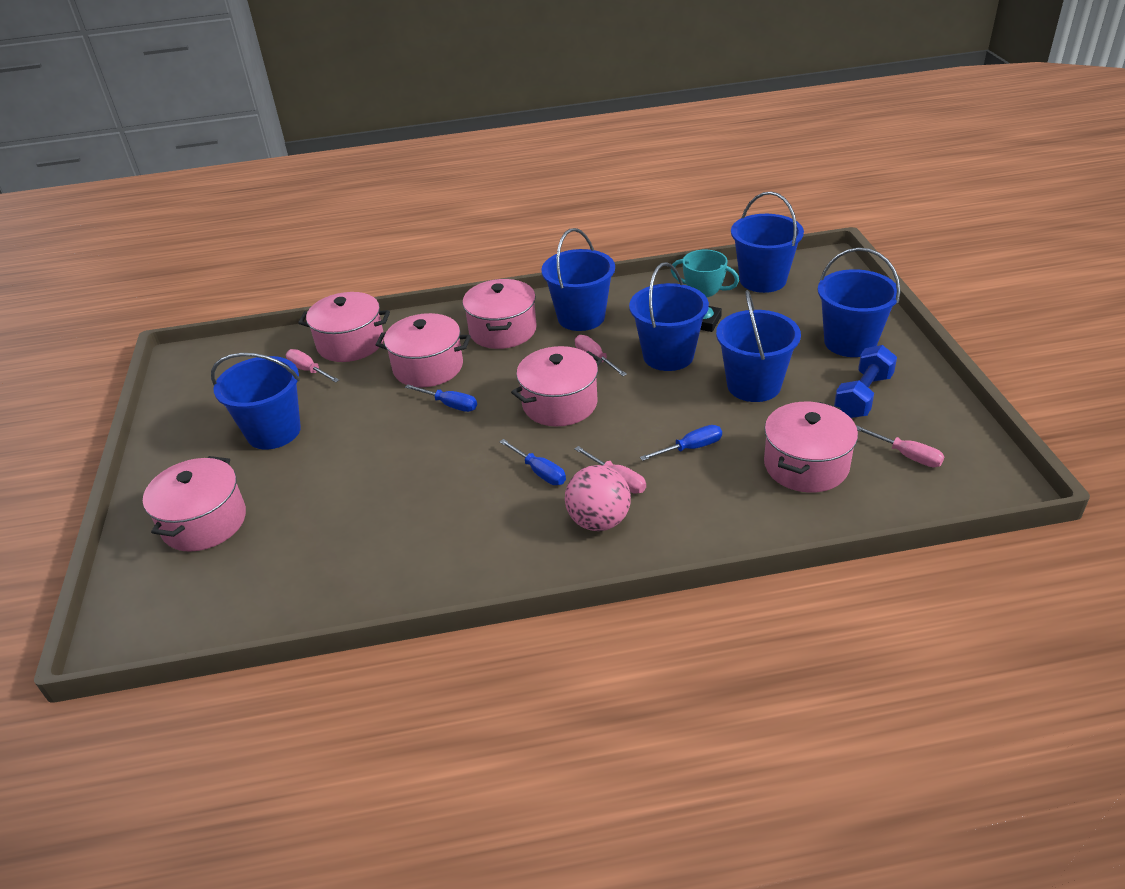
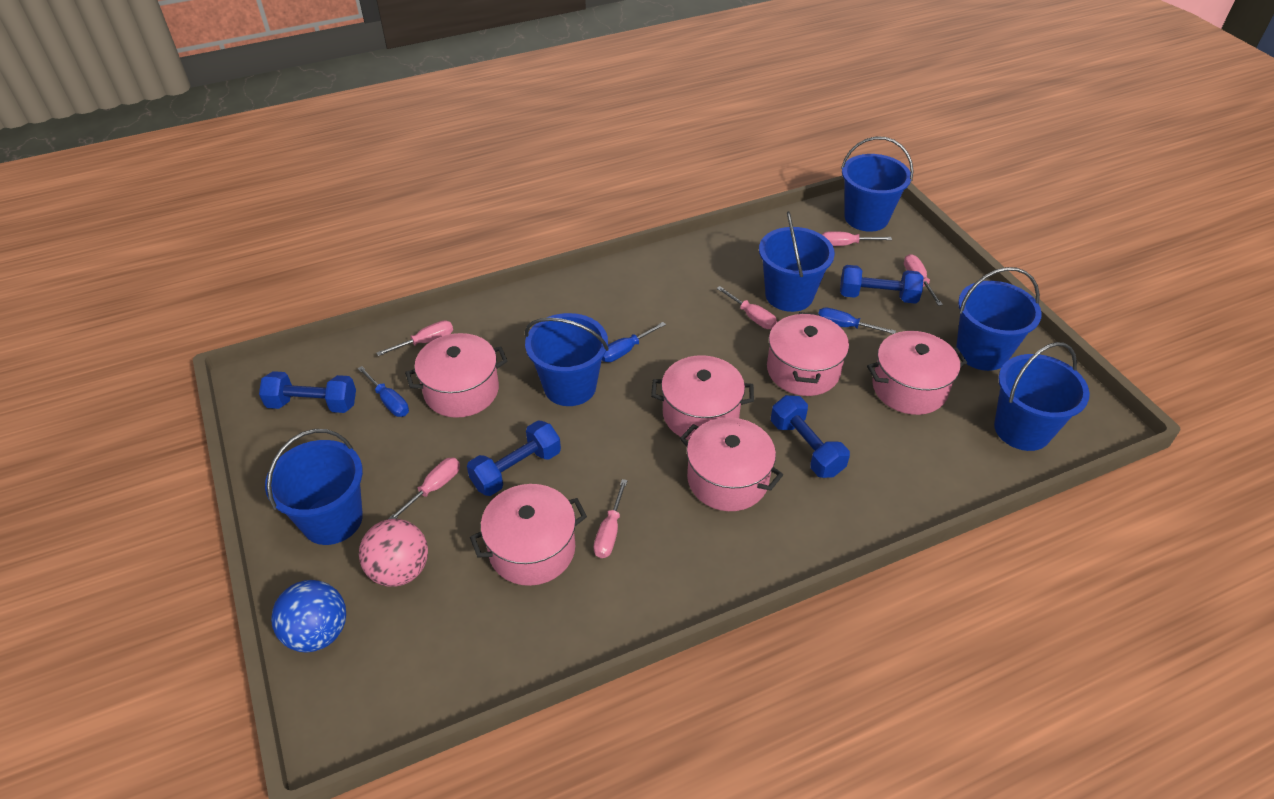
blue ball: 0 -> 1
blue dumbbell: 1 -> 4
pink screwdriver: 4 -> 6
turquoise trophy: 1 -> 0

